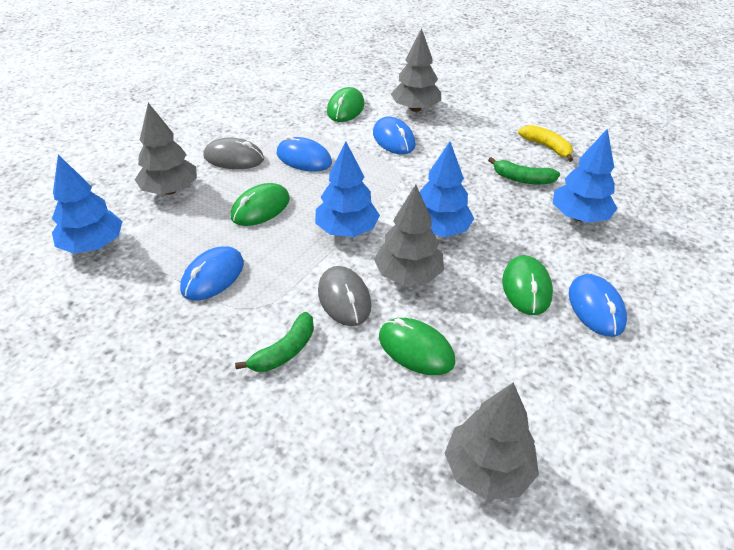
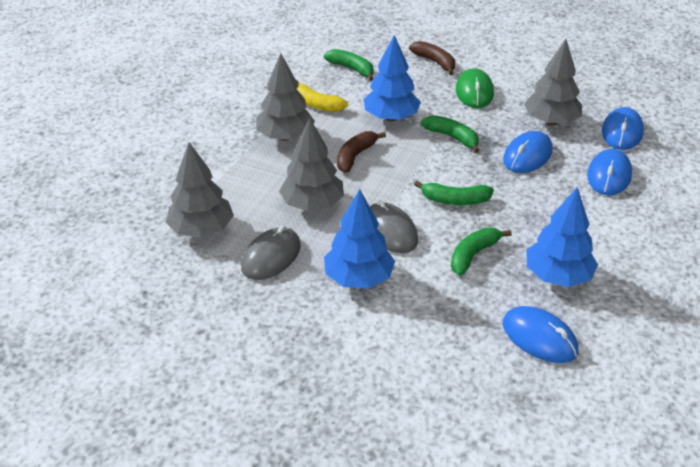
blue tree: 4 -> 3
brown banana: 0 -> 2
green banana: 2 -> 4
green mouse: 4 -> 1

